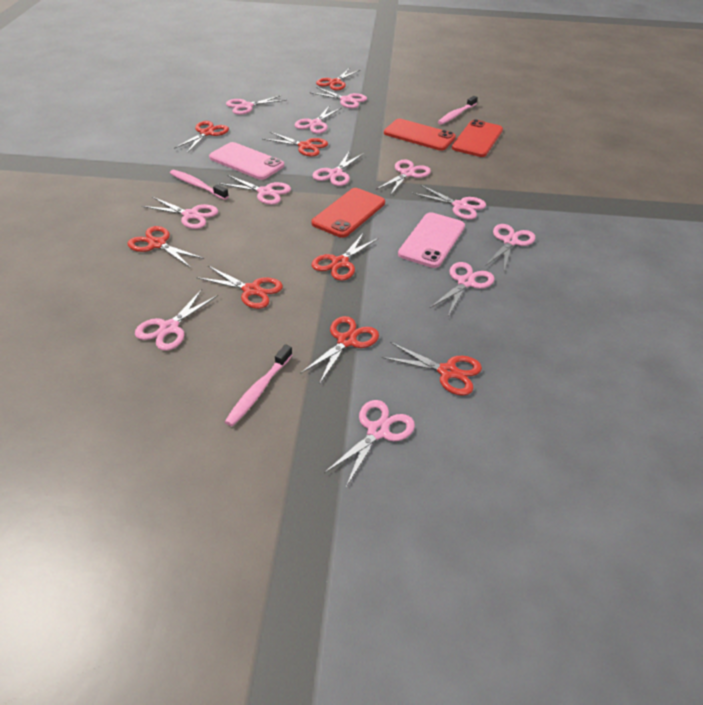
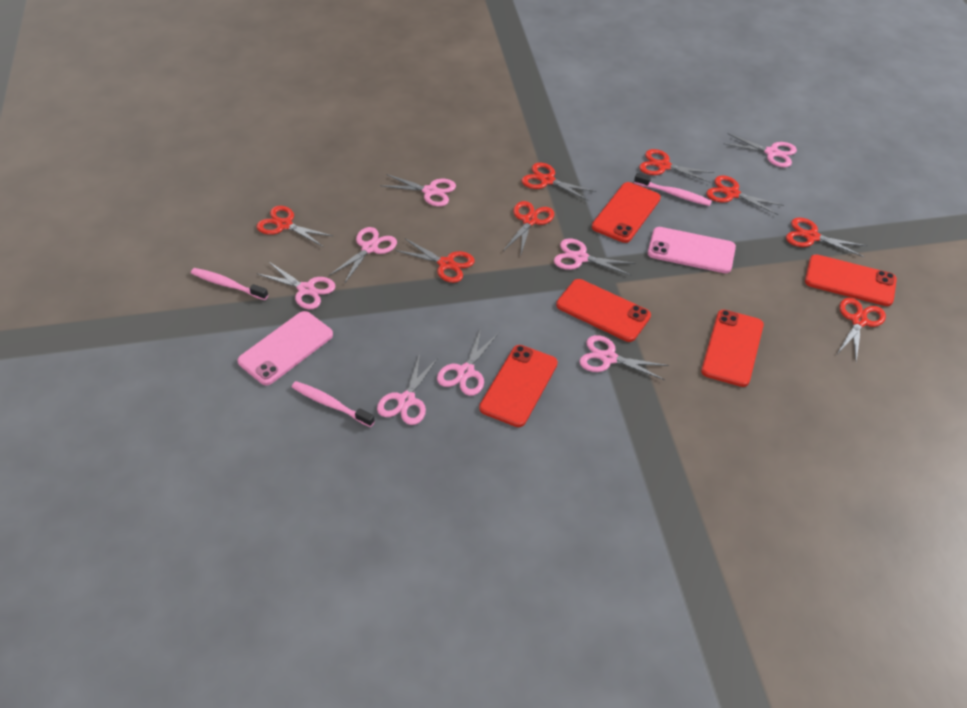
pink scissors: 12 -> 8
red phone: 3 -> 5

